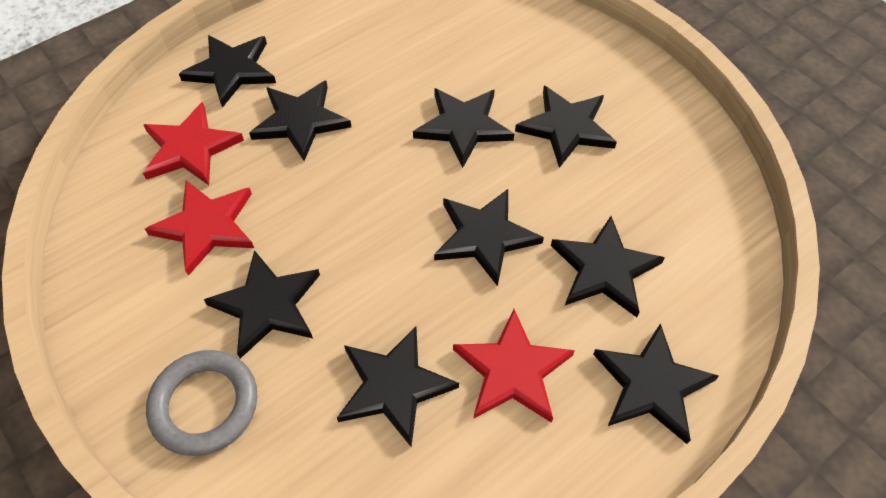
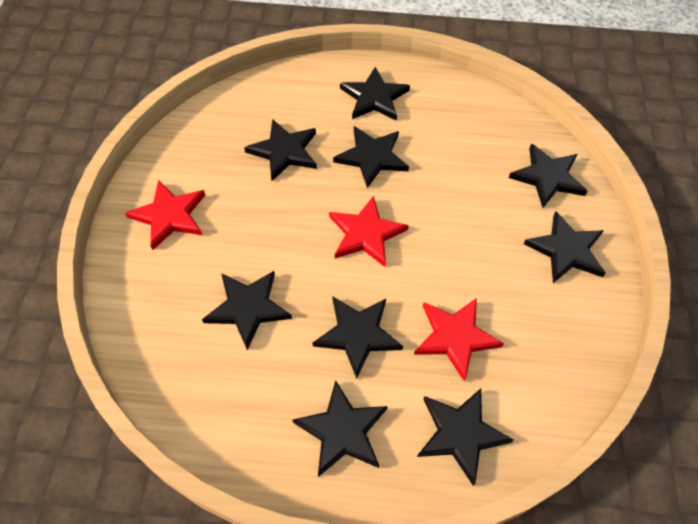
grey ring: 1 -> 0

